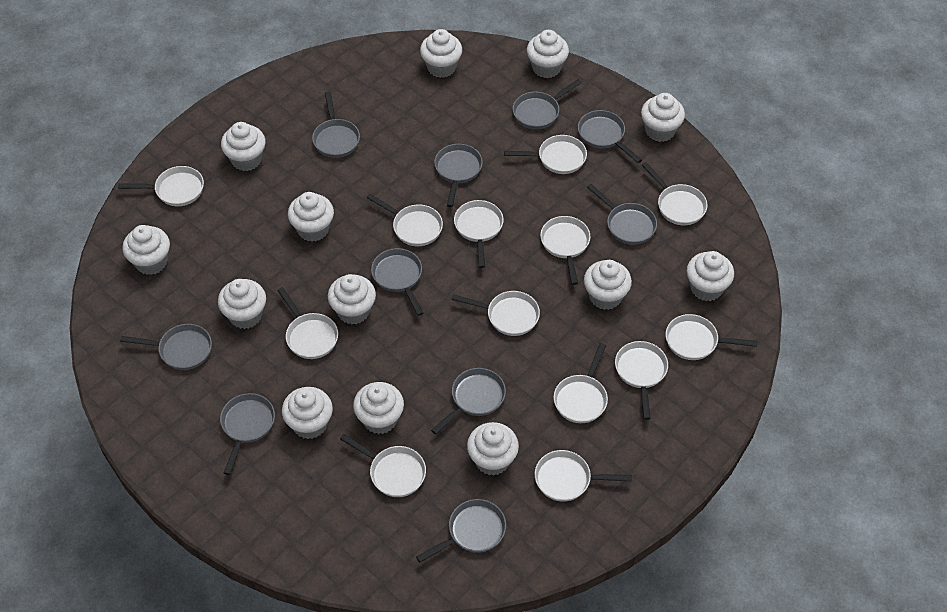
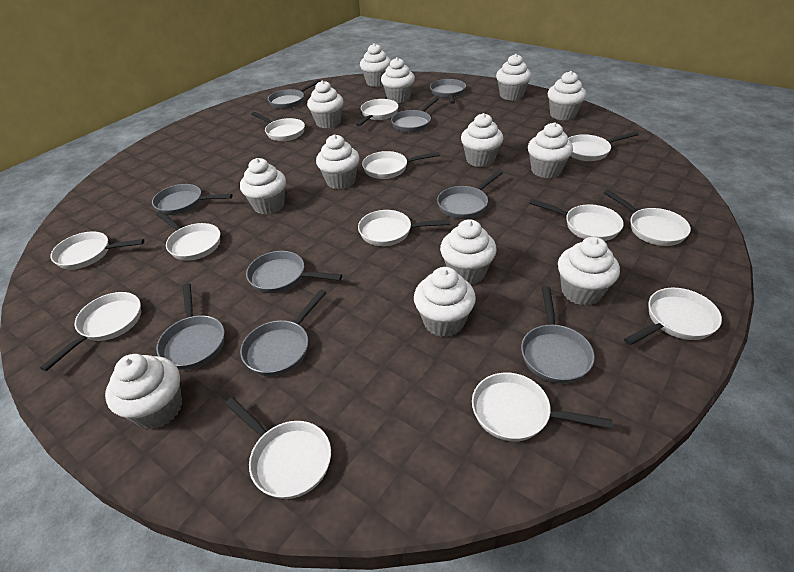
grey pan: 10 -> 9

